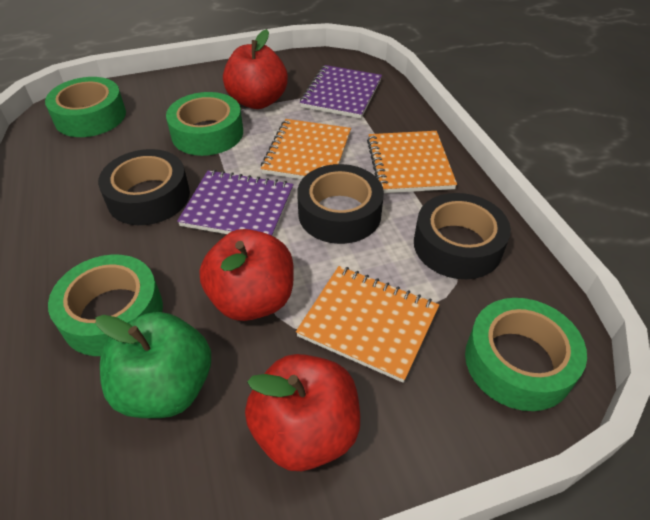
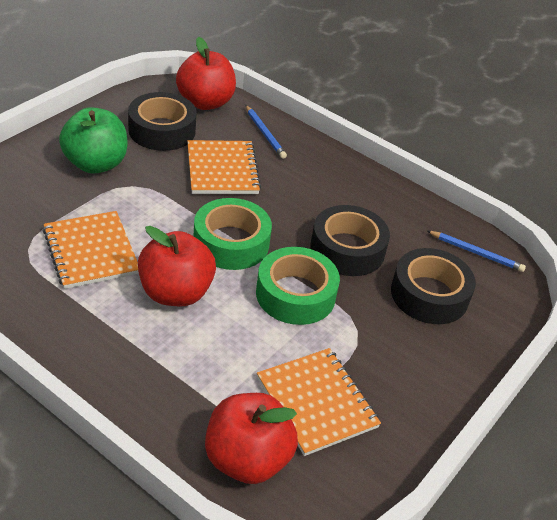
blue pencil: 0 -> 2
green tape: 4 -> 2
purple notebook: 2 -> 0

